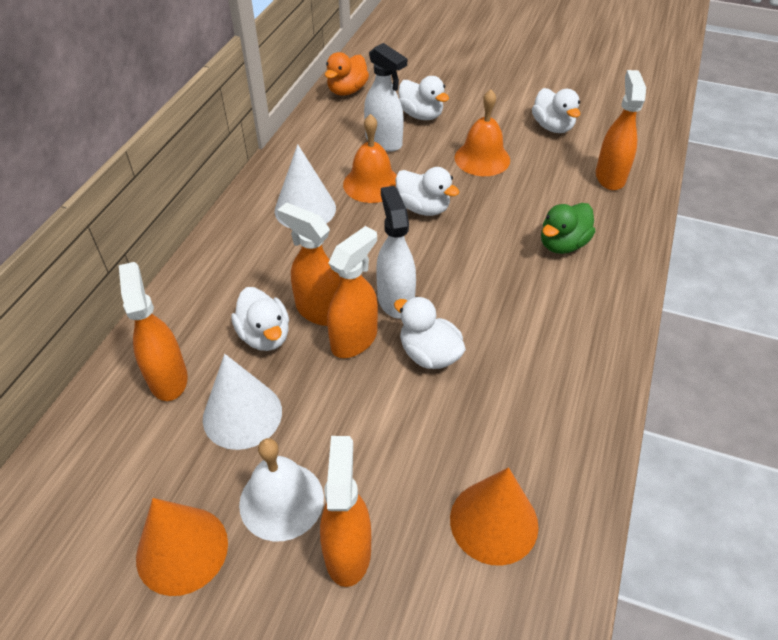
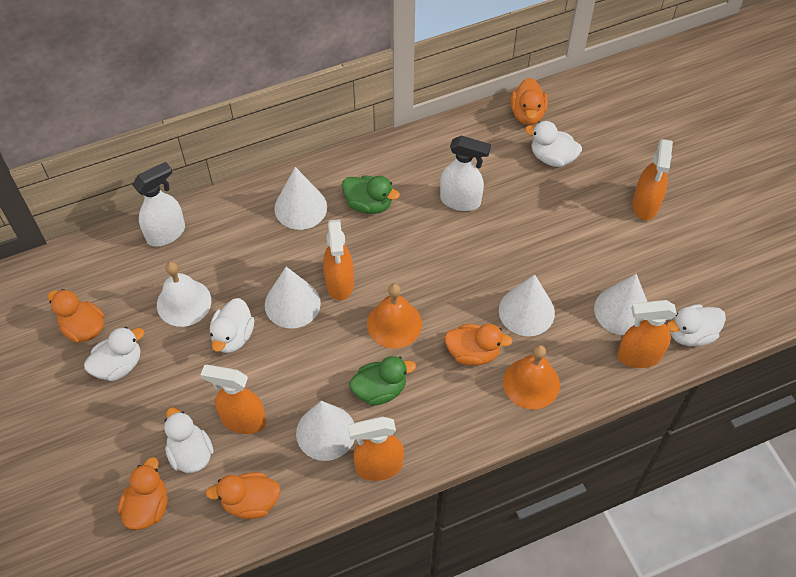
green duck: 1 -> 2
orange cone: 2 -> 0
orange duck: 1 -> 5
white cone: 2 -> 5

